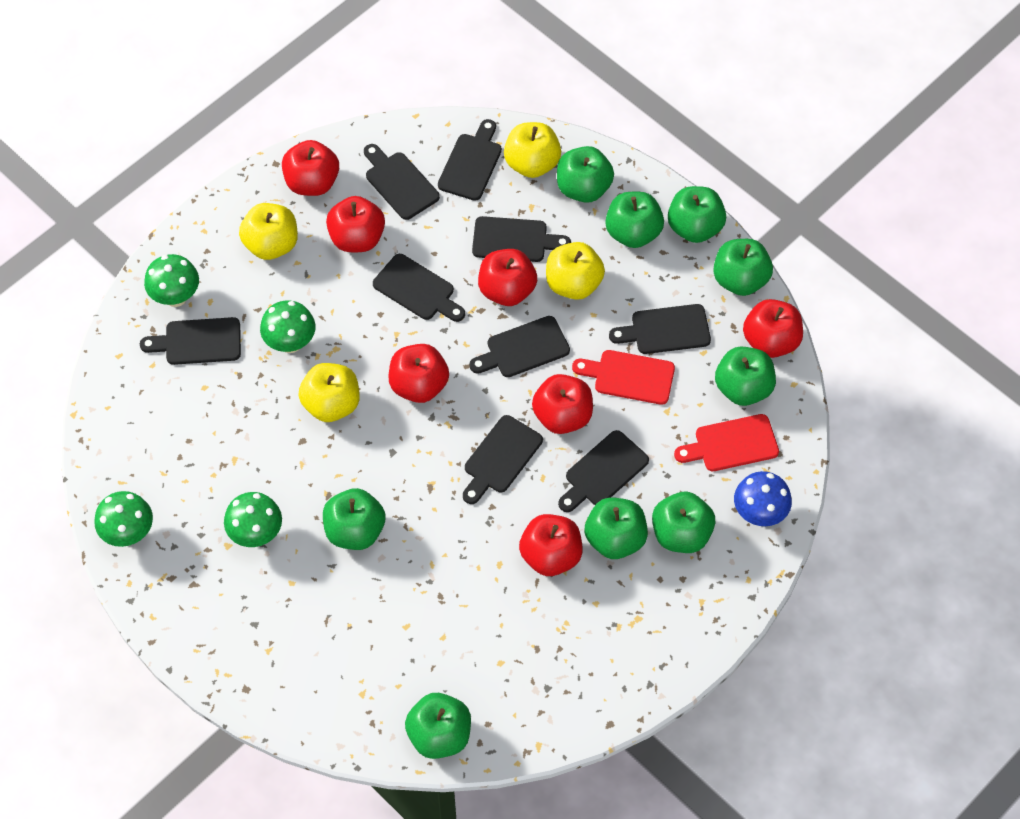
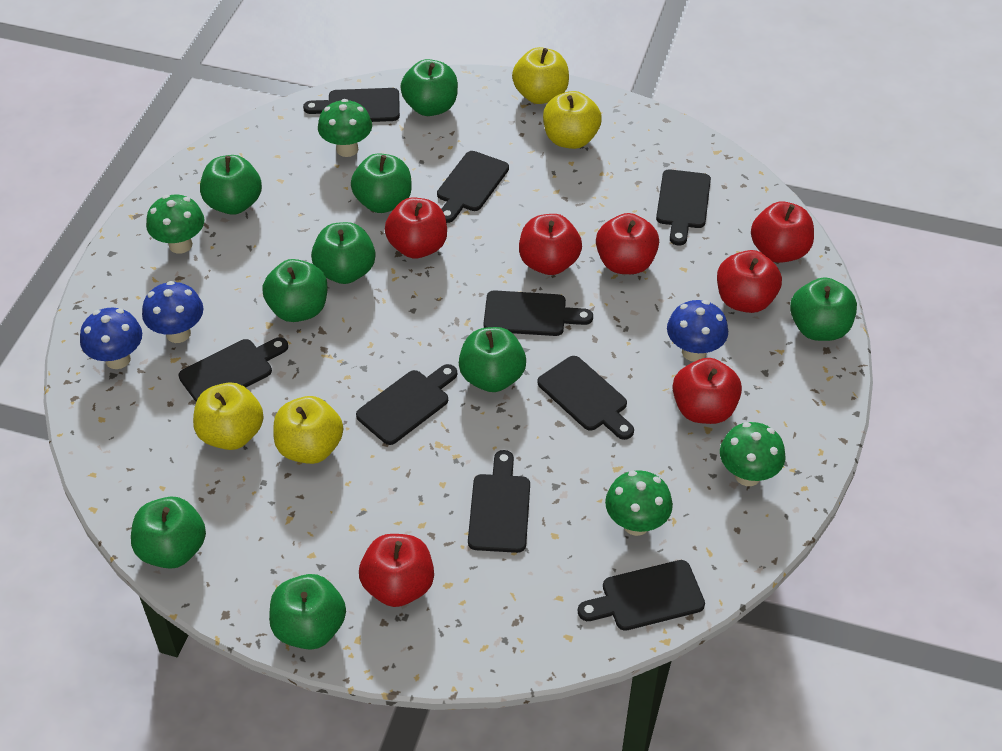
blue mushroom: 1 -> 3
red cutting board: 2 -> 0

